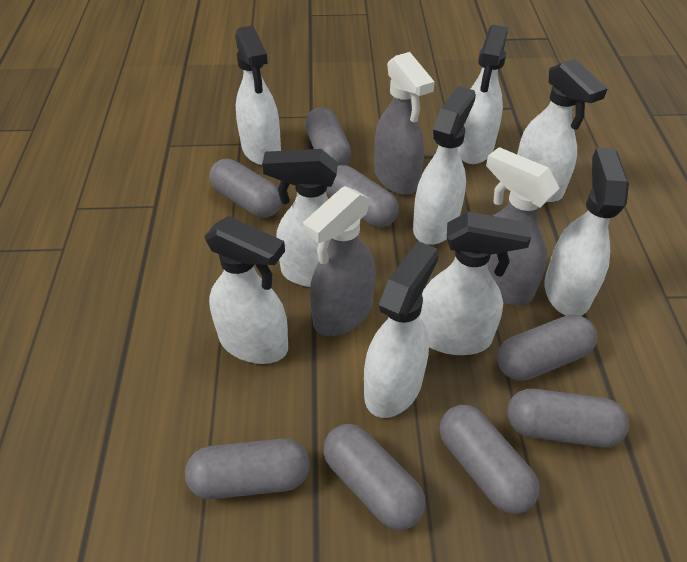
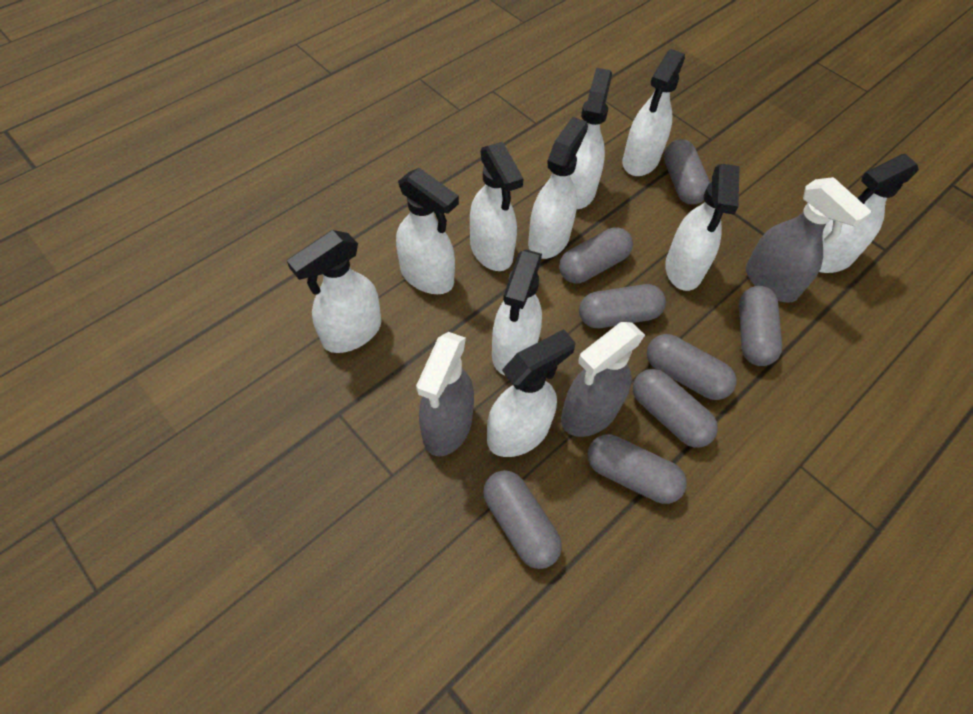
white spray bottle: 9 -> 10

